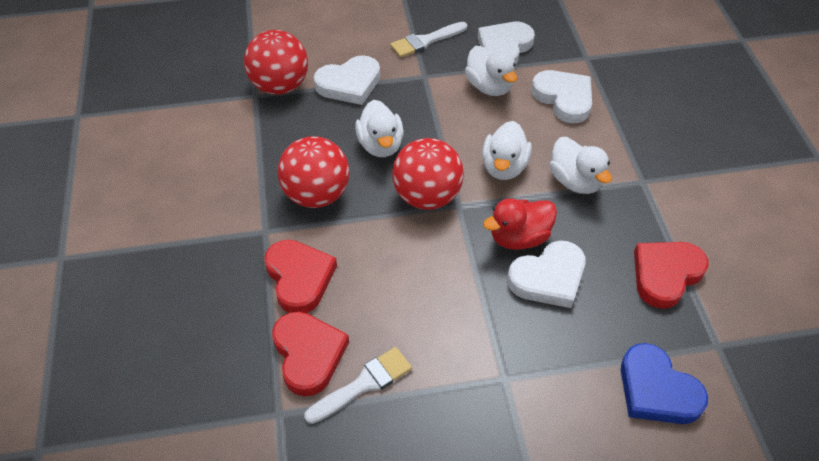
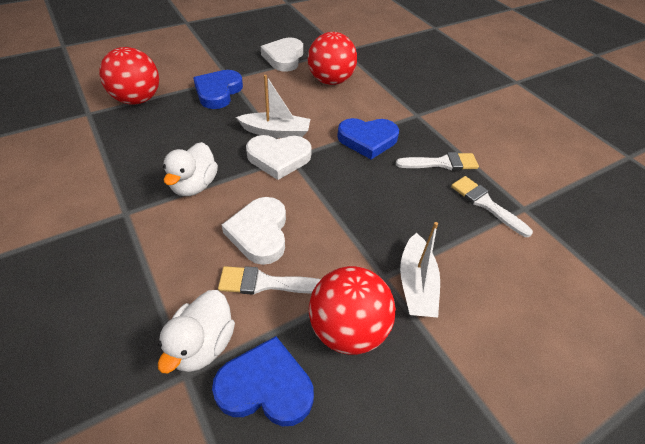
blue heart: 1 -> 3
red duck: 1 -> 0
red heart: 3 -> 0
white boat: 0 -> 2
white brush: 2 -> 3
white duck: 4 -> 2
white heart: 4 -> 3

